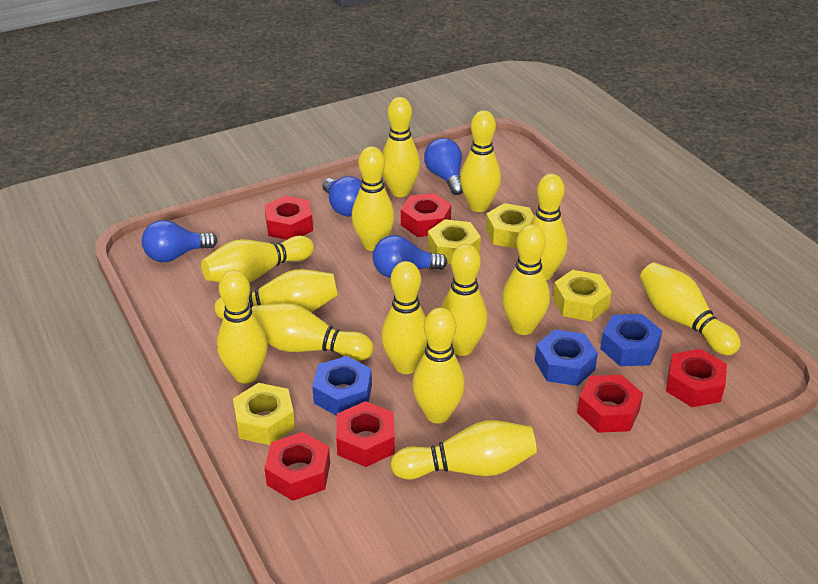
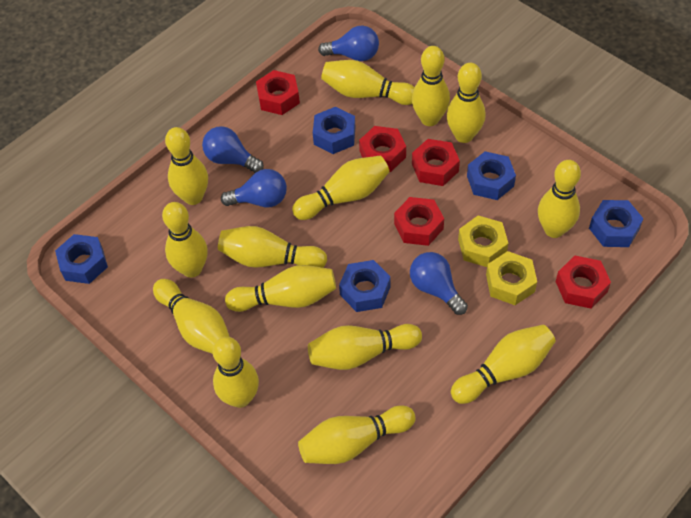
blue nut: 3 -> 5
red nut: 6 -> 5
yellow nut: 4 -> 2

